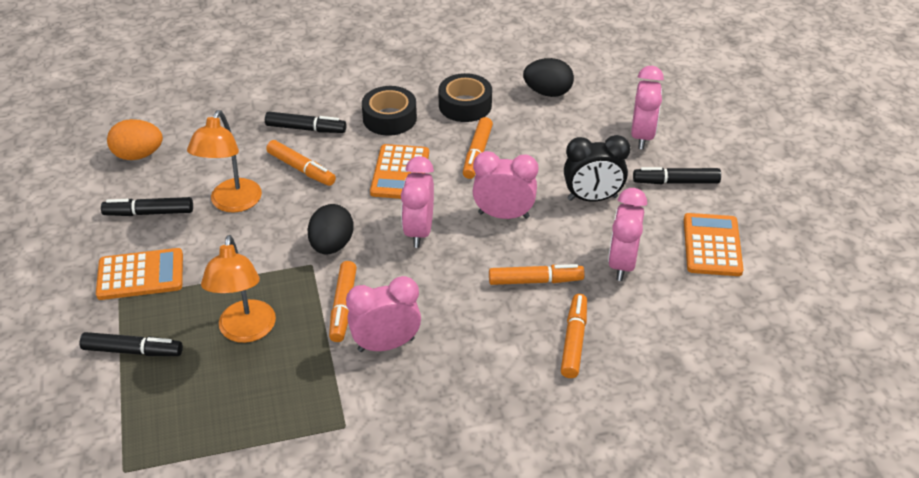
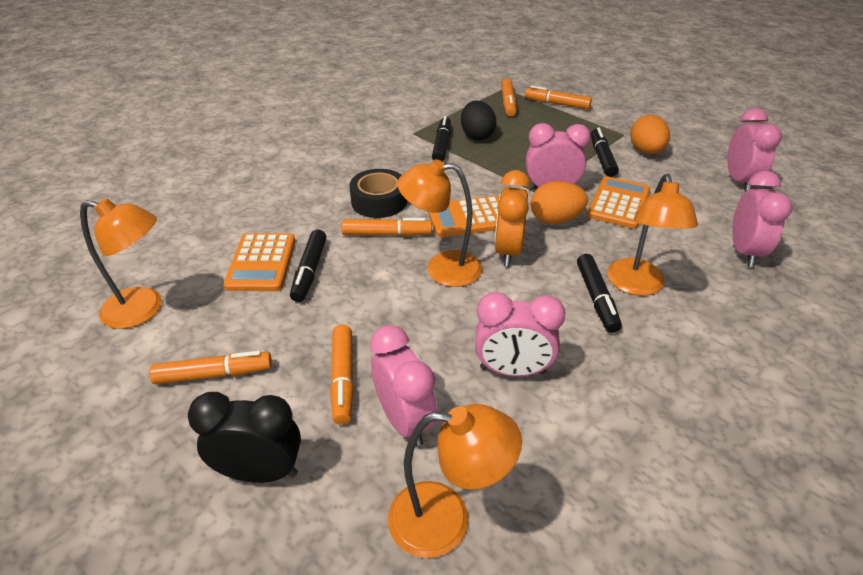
black egg: 2 -> 1
black tape: 2 -> 1
orange clock: 0 -> 1
orange egg: 1 -> 2
orange lamp: 2 -> 4

